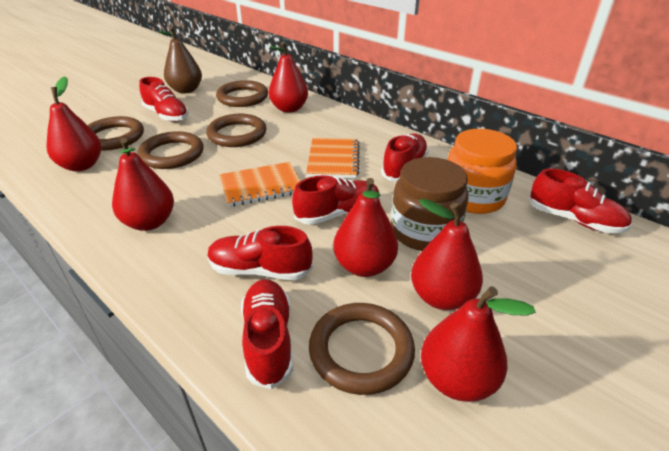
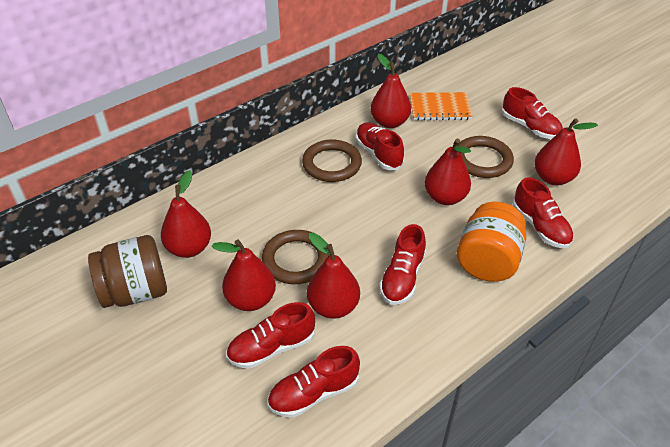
brown pear: 1 -> 0
brown ring: 5 -> 3
orange notebook: 2 -> 1

